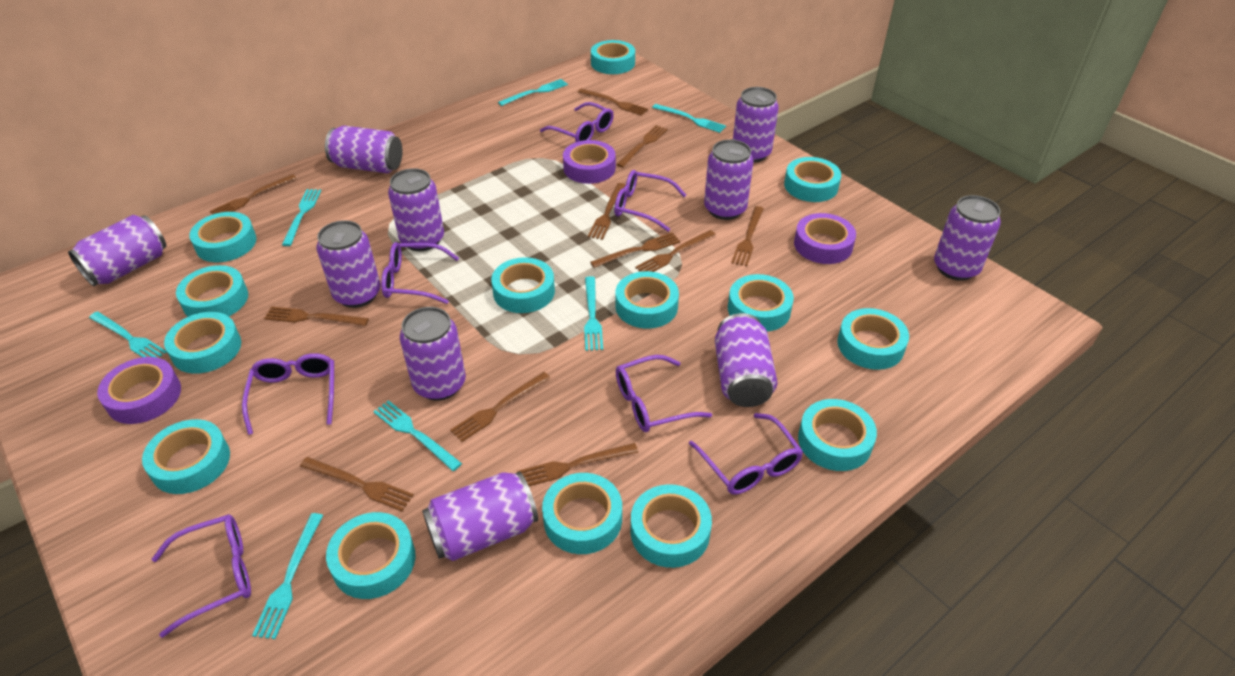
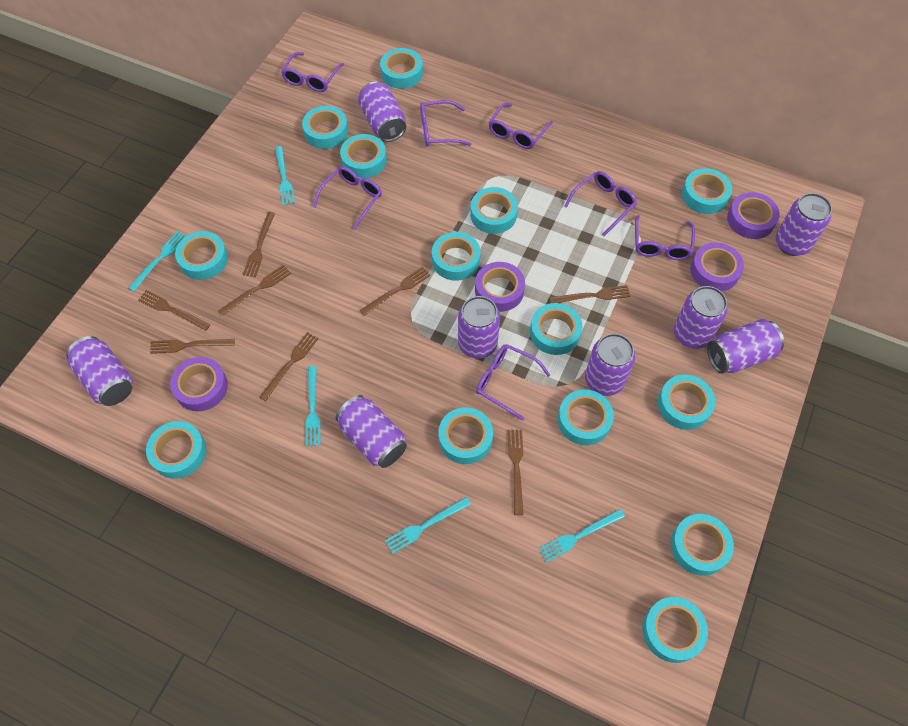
brown fork: 11 -> 8
purple can: 10 -> 8
purple tape: 3 -> 4
turquoise fork: 7 -> 5

